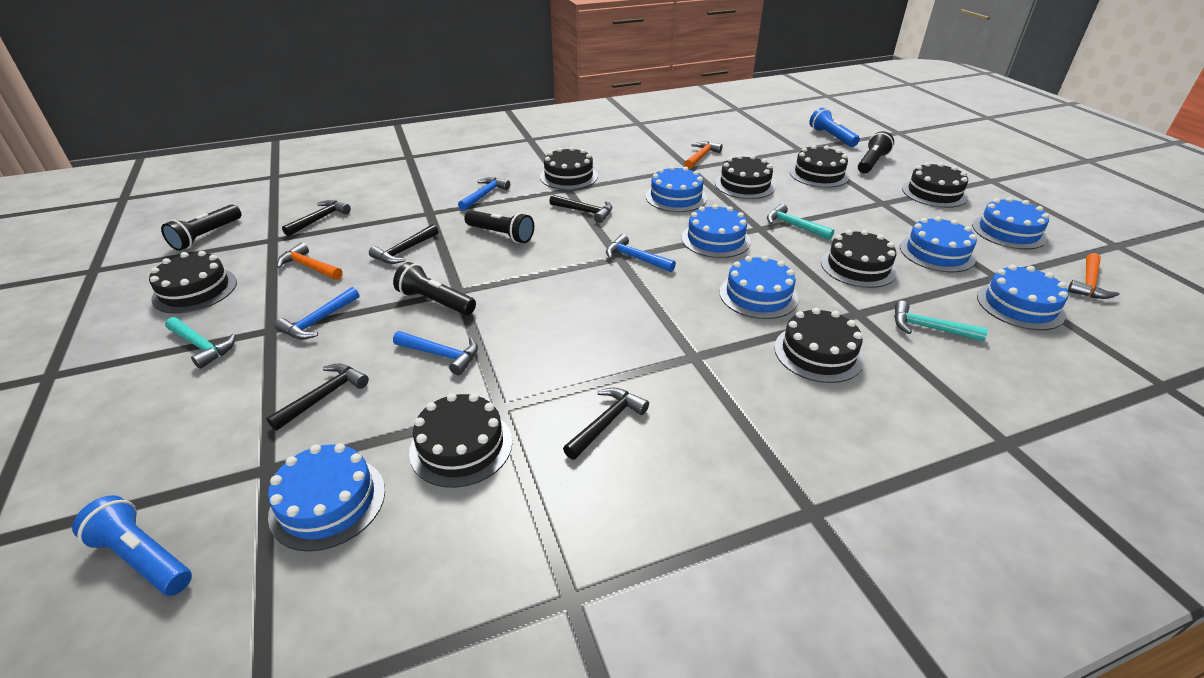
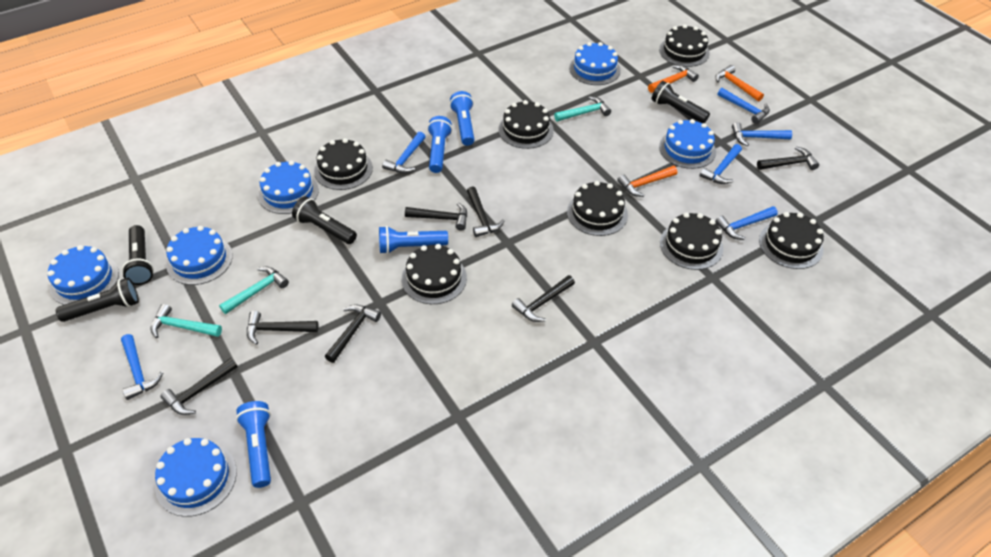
black cake: 8 -> 7
black hammer: 5 -> 7
blue cake: 7 -> 6
blue flashlight: 2 -> 4
blue hammer: 4 -> 6

